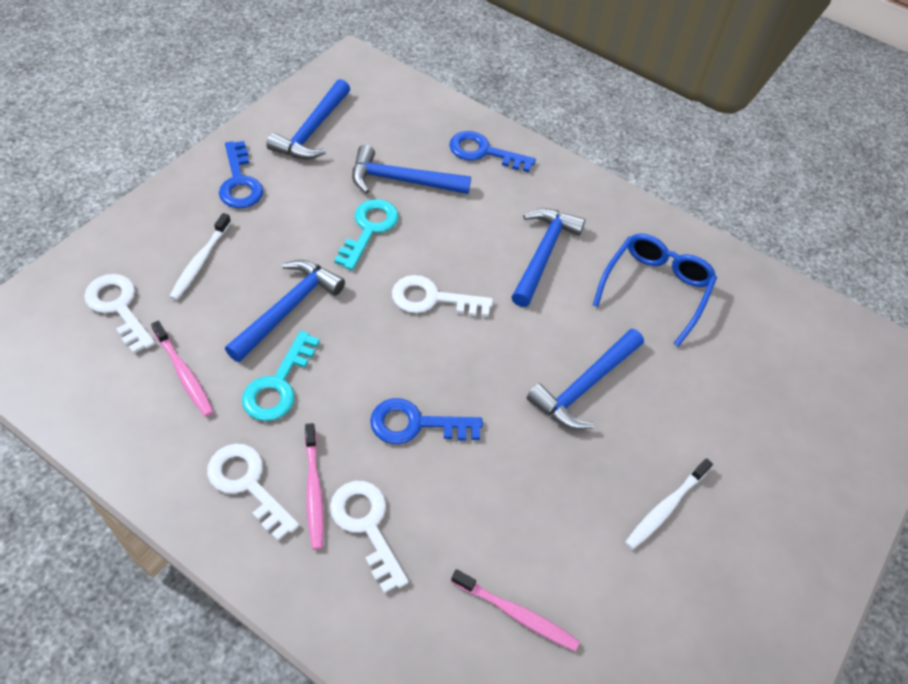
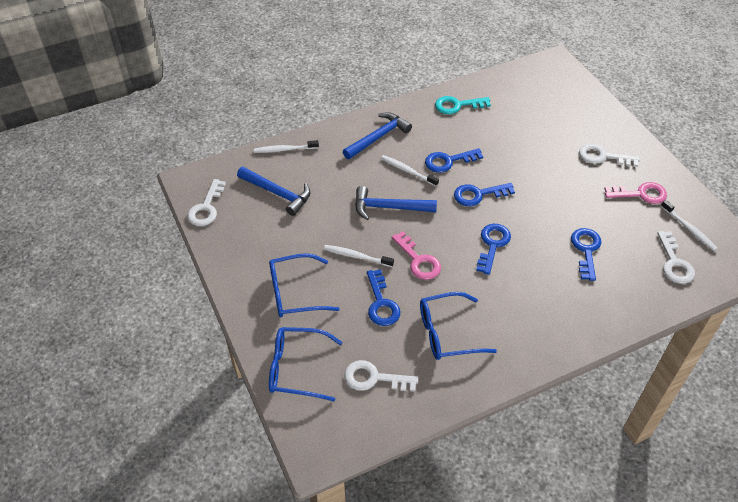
blue glasses: 1 -> 3
blue hammer: 5 -> 3
blue key: 3 -> 5
pink key: 0 -> 2
pink toothbrush: 3 -> 0
turquoise key: 2 -> 1
white toothbrush: 2 -> 4

